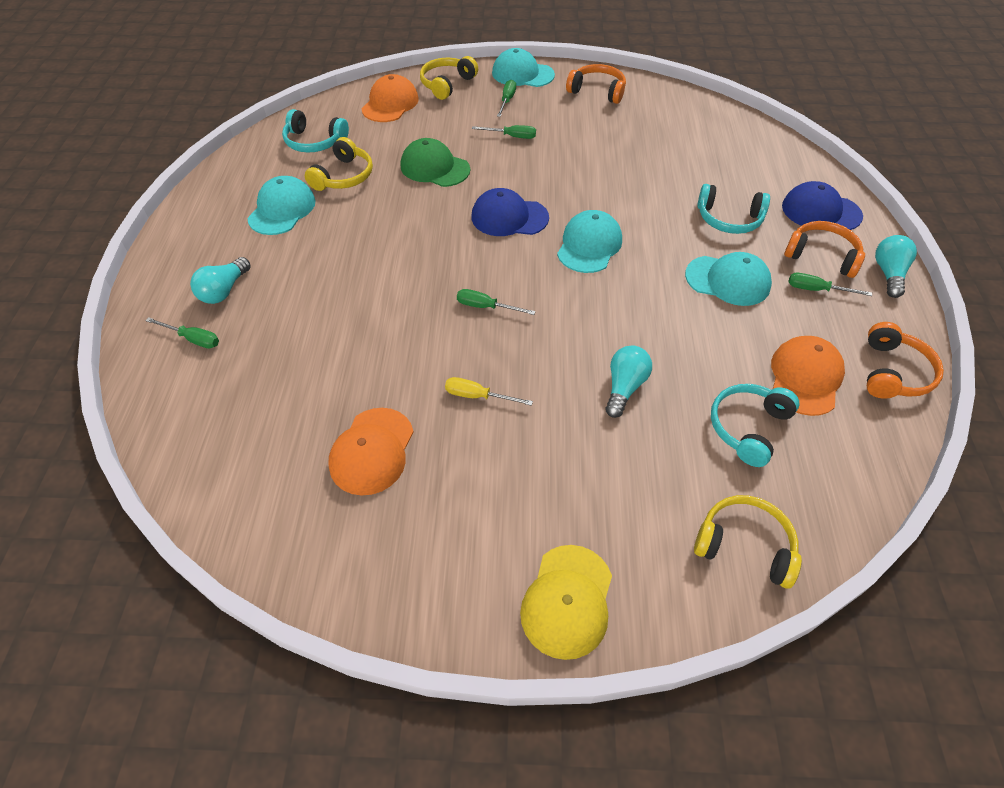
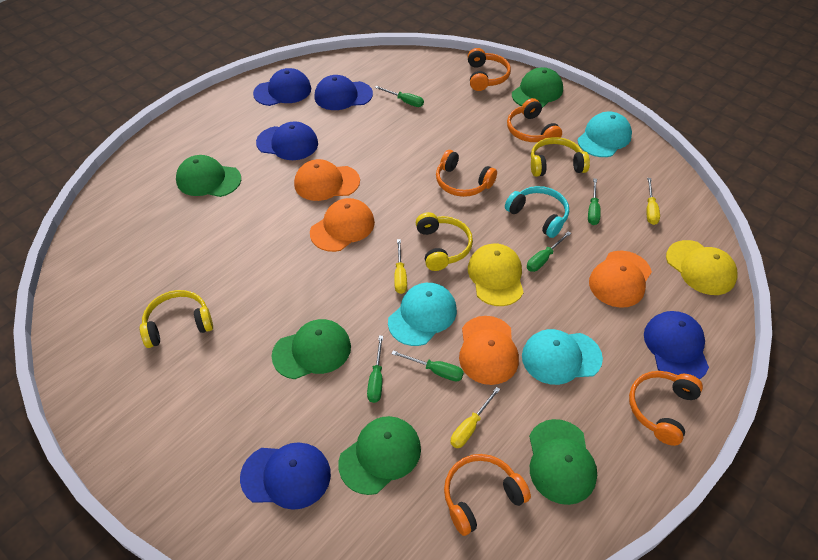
blue cap: 2 -> 5
green cap: 1 -> 5
orange cap: 3 -> 4
orange headphones: 3 -> 5
turquoise cap: 4 -> 3
turquoise headphones: 3 -> 1
turquoise light bulb: 3 -> 0
yellow cap: 1 -> 2
yellow screwdriver: 1 -> 3

